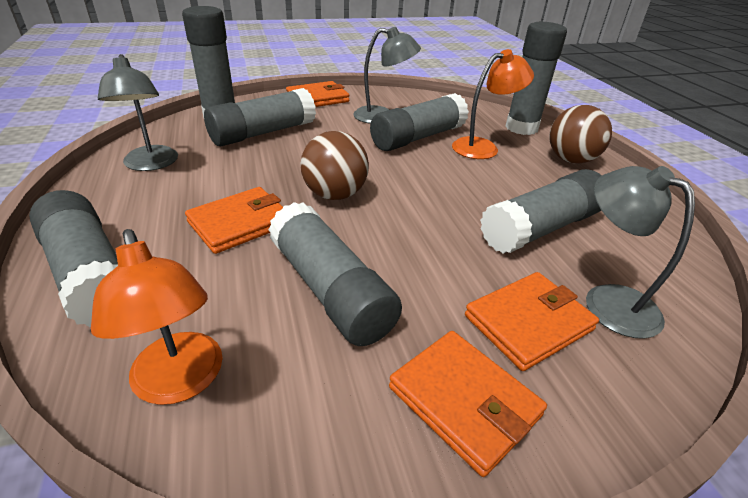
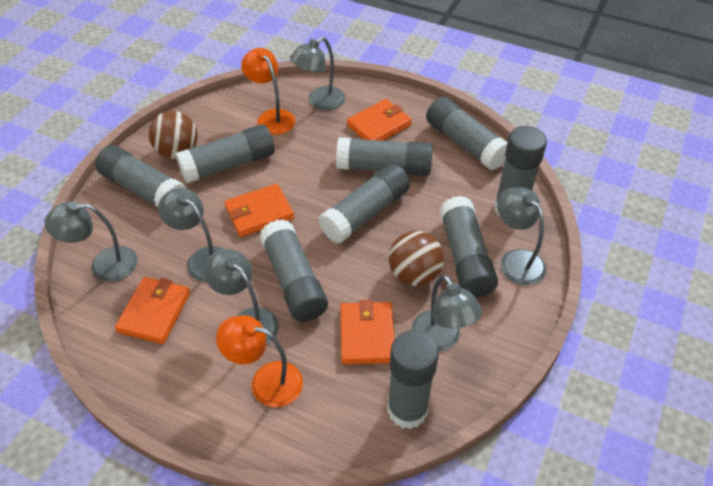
grey glue stick: 7 -> 9
grey lamp: 3 -> 6

